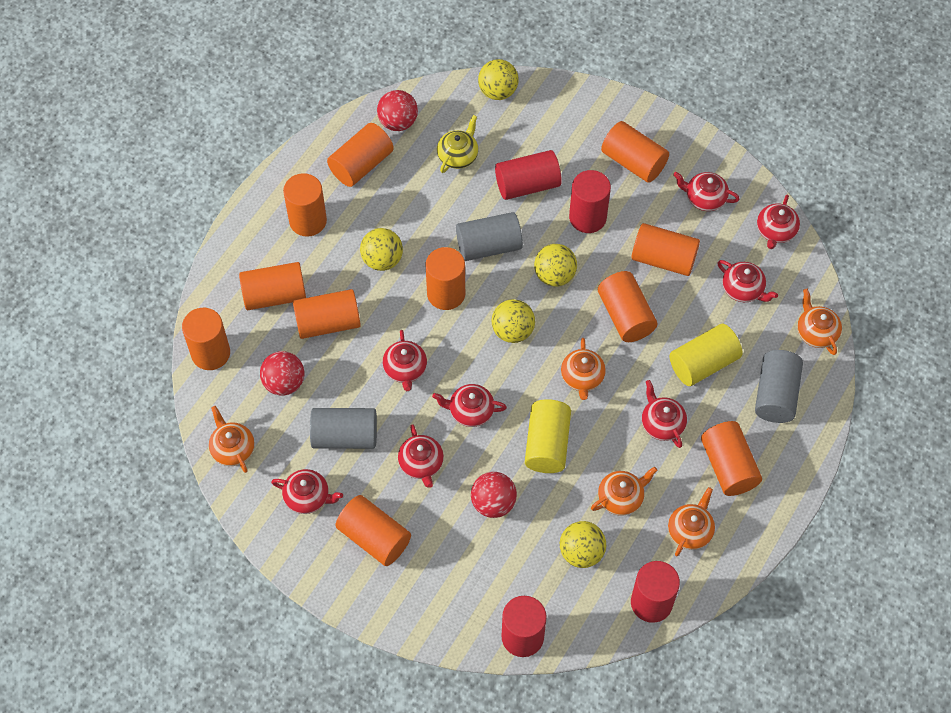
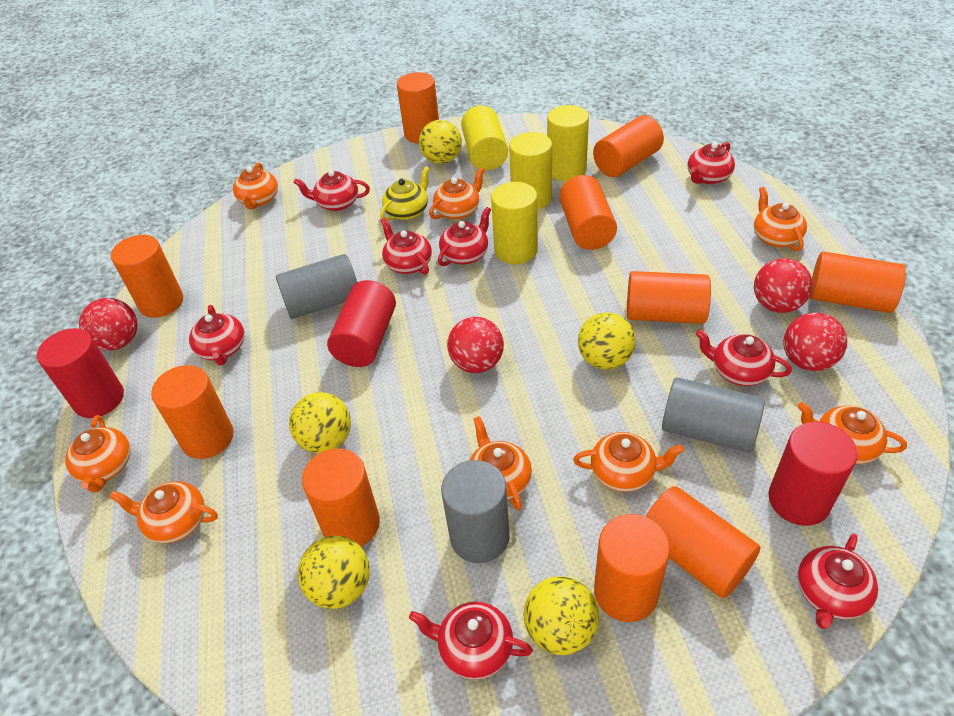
orange cylinder: 11 -> 10
orange teapot: 5 -> 8
red ball: 3 -> 4
red cylinder: 4 -> 3
yellow cylinder: 2 -> 4

